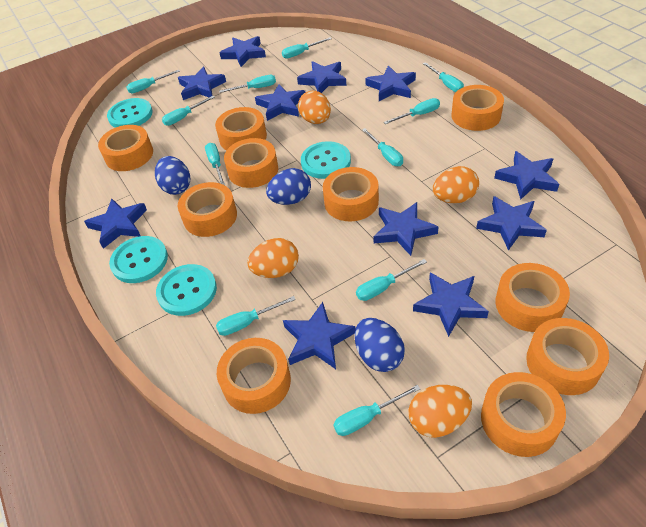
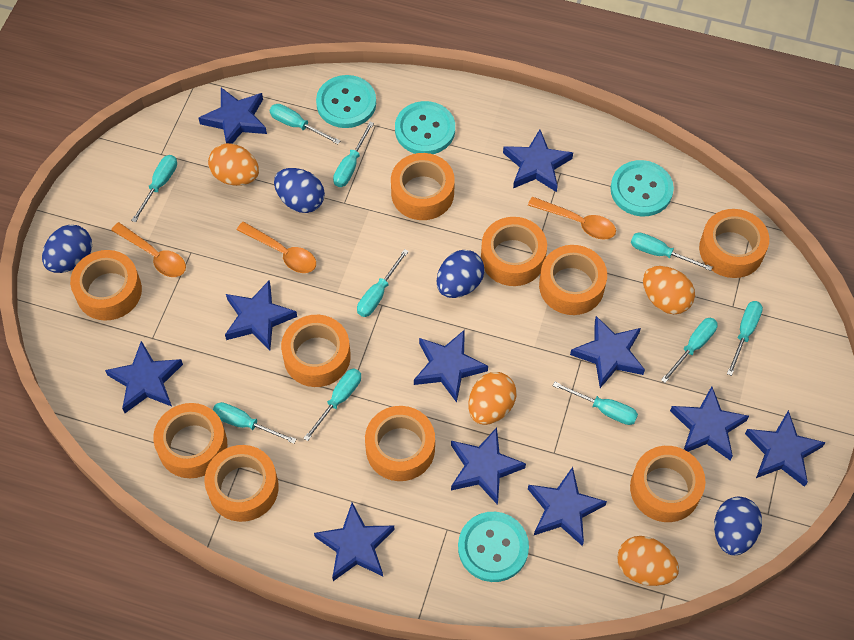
blue egg: 3 -> 4
orange spoon: 0 -> 3
turquoise screwdriver: 11 -> 10

